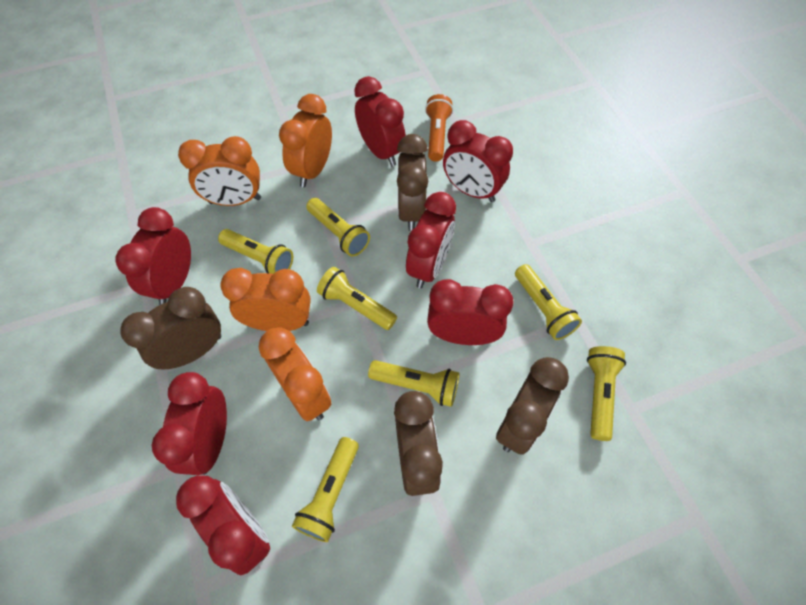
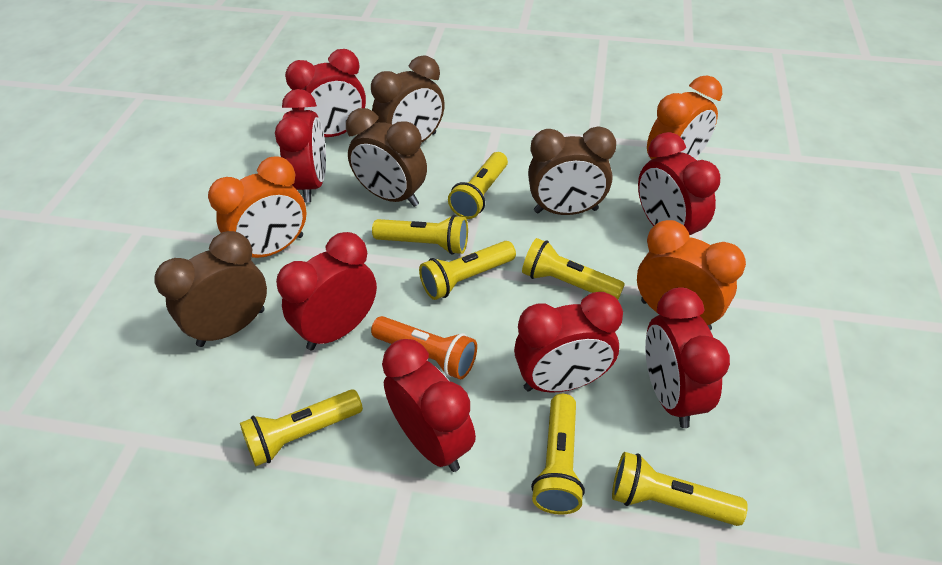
orange clock: 4 -> 3

